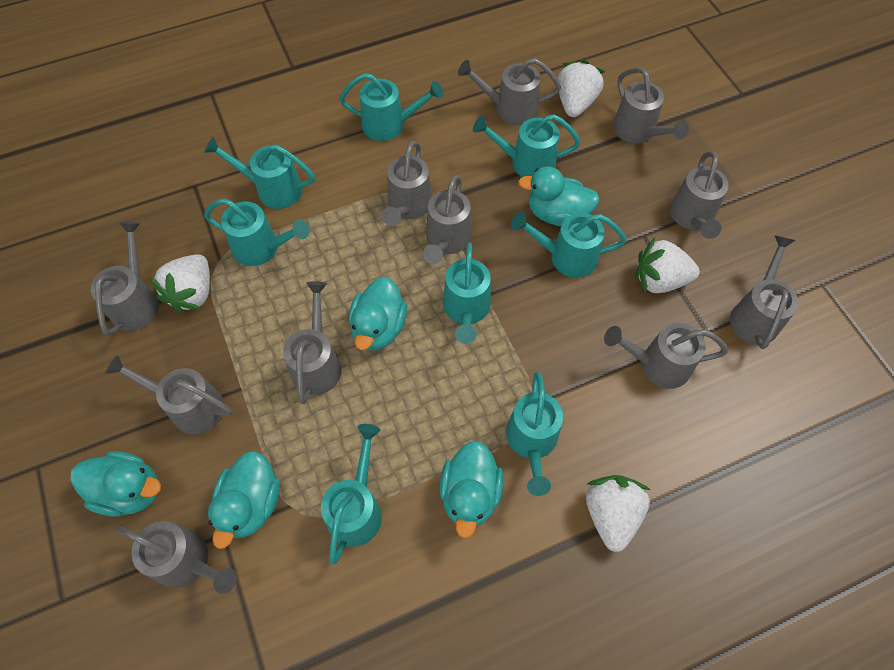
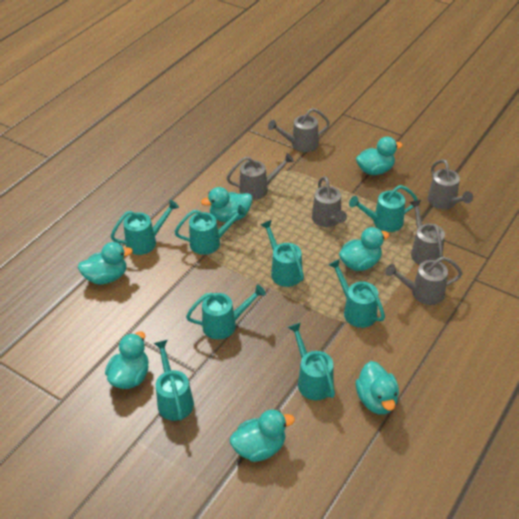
grey watering can: 11 -> 6
turquoise duck: 5 -> 7
white strawberry: 4 -> 0

